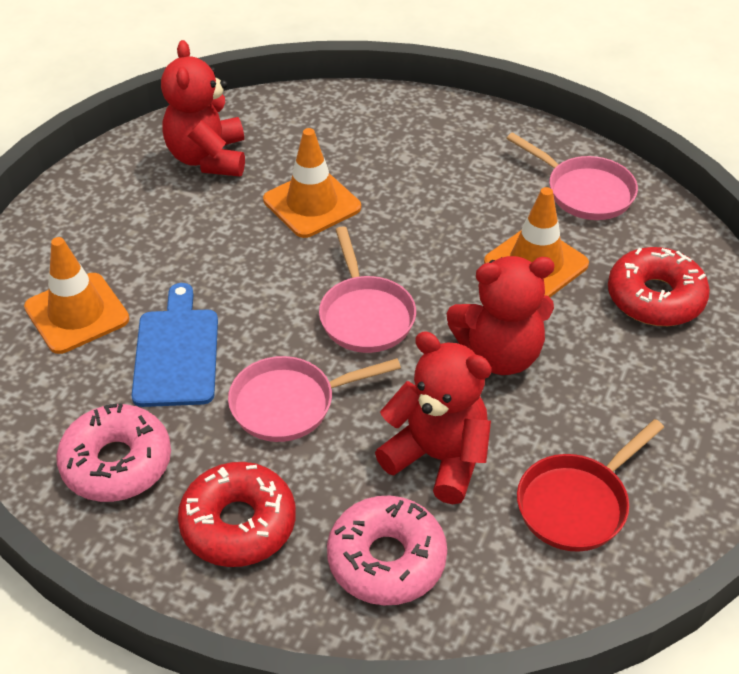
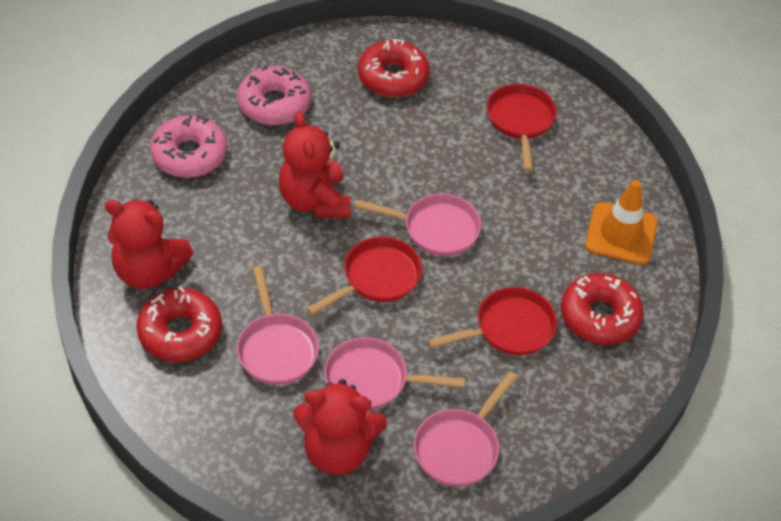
blue cutting board: 1 -> 0
orange traffic cone: 3 -> 1
pink pan: 3 -> 4
red donut: 2 -> 3
red pan: 1 -> 3

